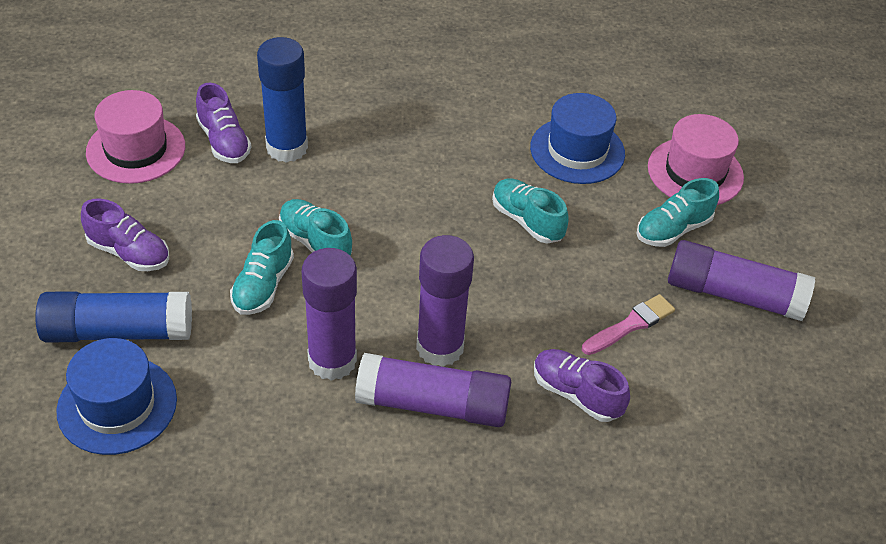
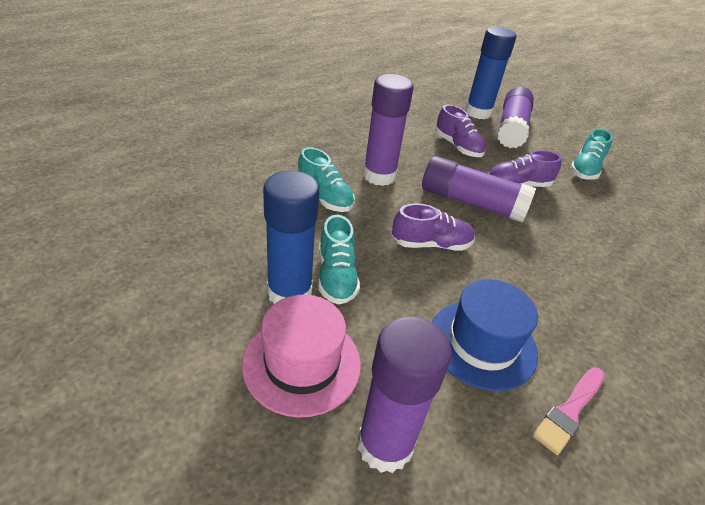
blue hat: 2 -> 1
pink hat: 2 -> 1
turquoise shoe: 4 -> 3

